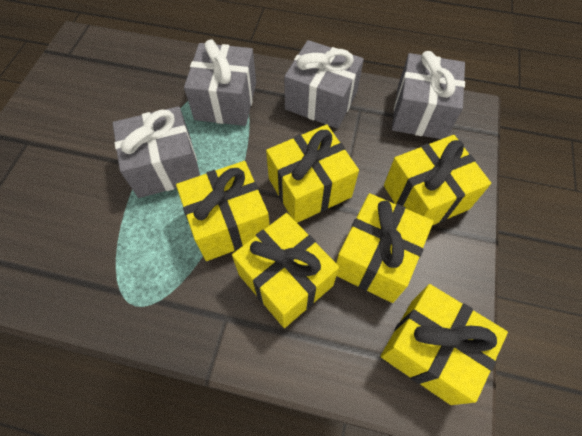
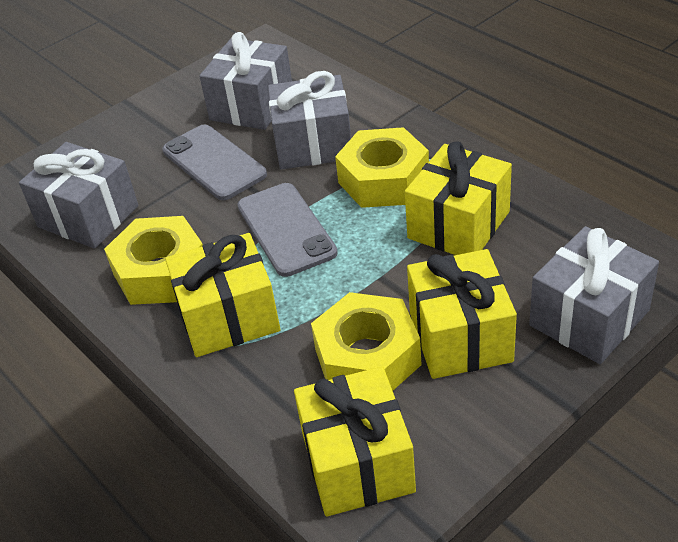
grey phone: 0 -> 2
yellow gift: 6 -> 4
yellow nut: 0 -> 3

